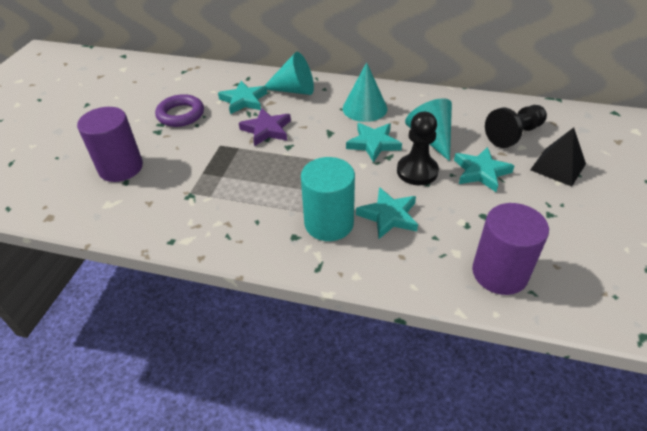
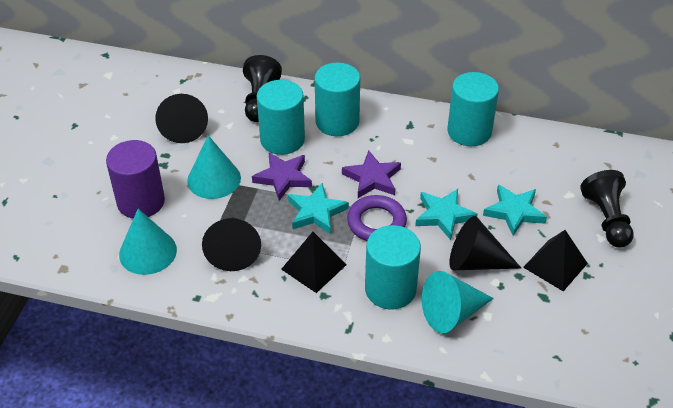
black cone: 0 -> 3
black pyramid: 1 -> 2
purple cylinder: 2 -> 1
purple star: 1 -> 2
turquoise cylinder: 1 -> 4
turquoise star: 4 -> 3

